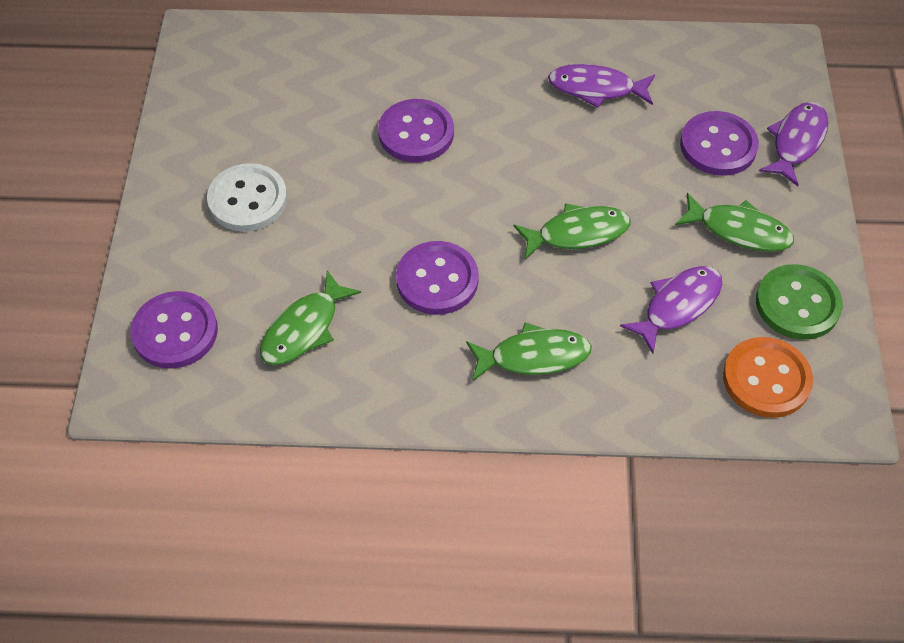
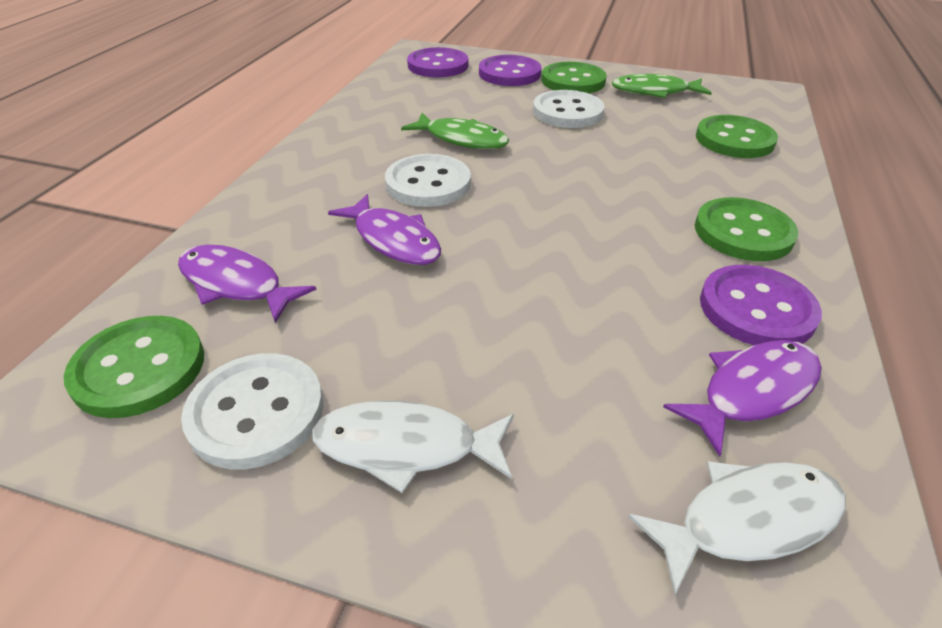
green button: 1 -> 4
green fish: 4 -> 2
orange button: 1 -> 0
purple button: 4 -> 3
white button: 1 -> 3
white fish: 0 -> 2

